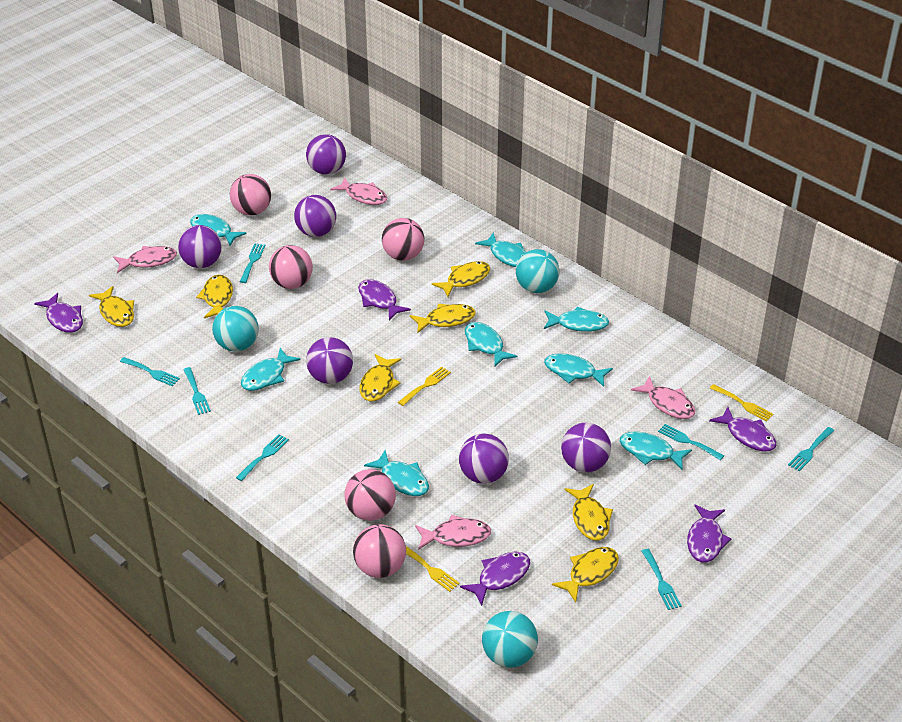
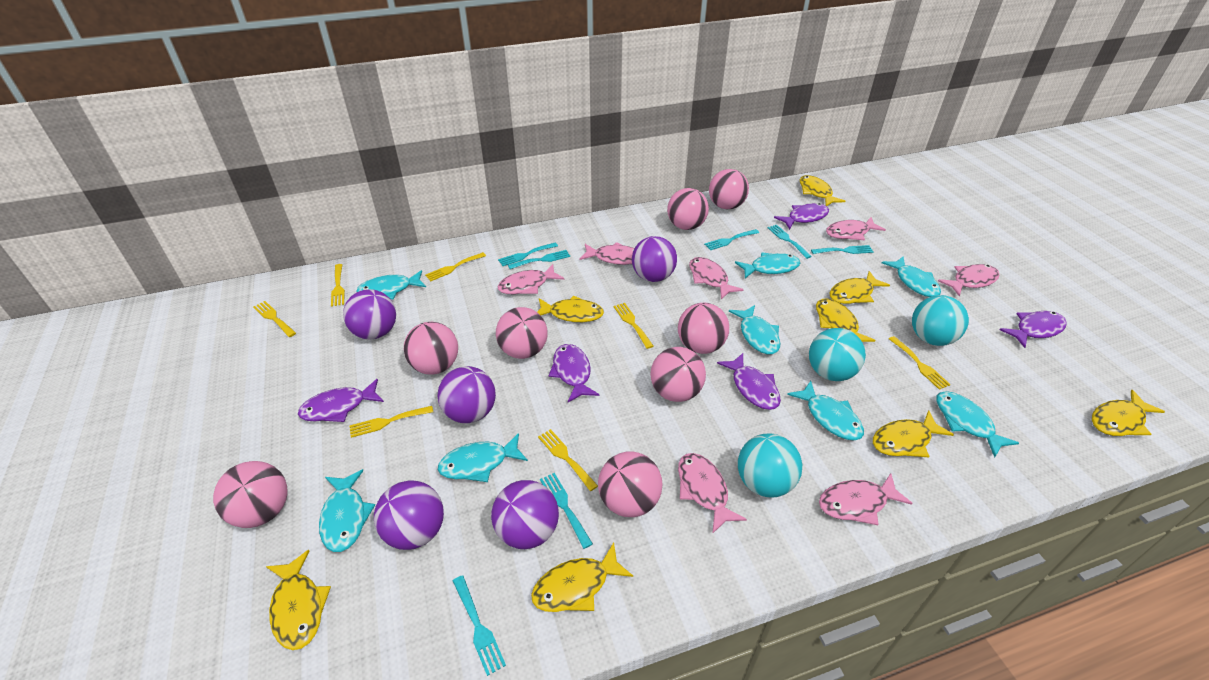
pink ball: 5 -> 8
pink fish: 4 -> 7
purple ball: 6 -> 5
yellow fish: 7 -> 8
yellow fork: 3 -> 7

